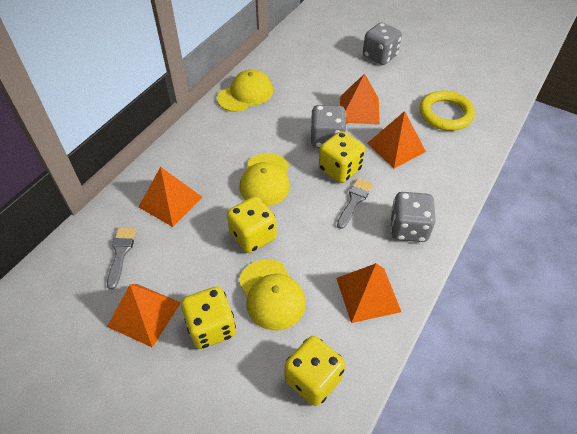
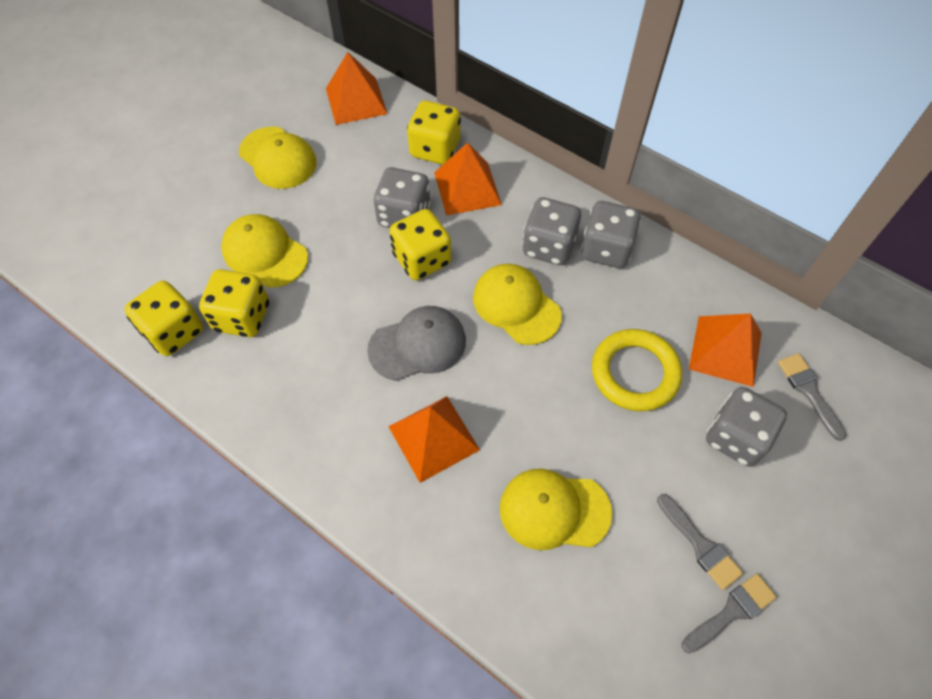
grey brush: 2 -> 3
grey cap: 0 -> 1
grey dice: 3 -> 4
orange pyramid: 5 -> 4
yellow cap: 3 -> 4

